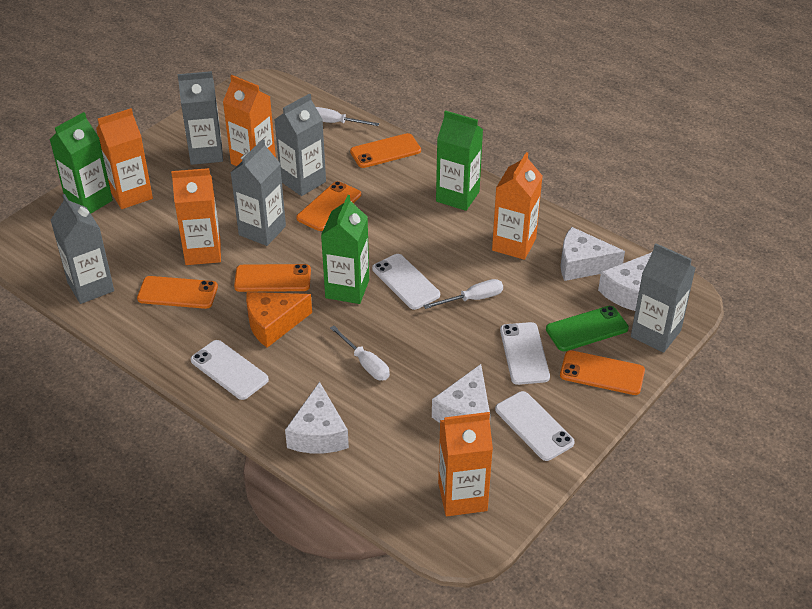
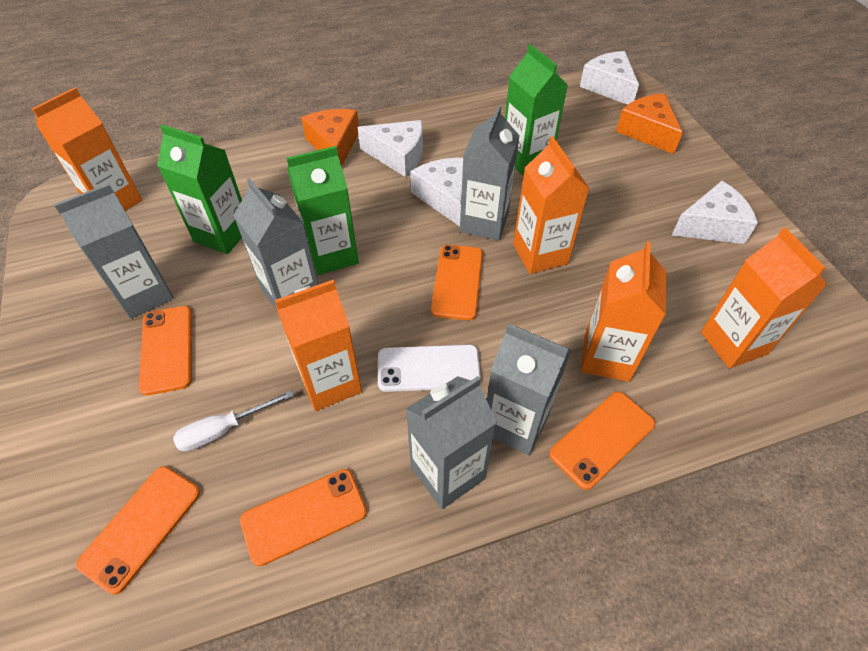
green phone: 1 -> 0
orange cheese: 1 -> 2
white phone: 4 -> 1
white screwdriver: 3 -> 1

